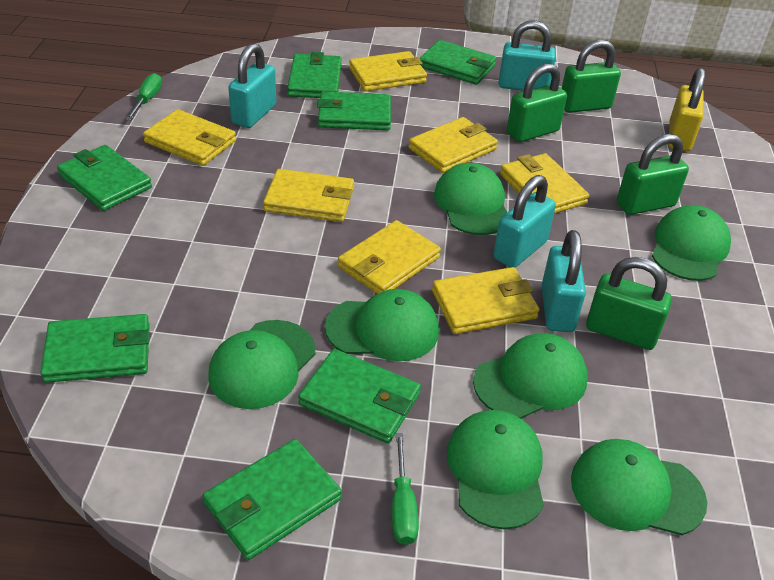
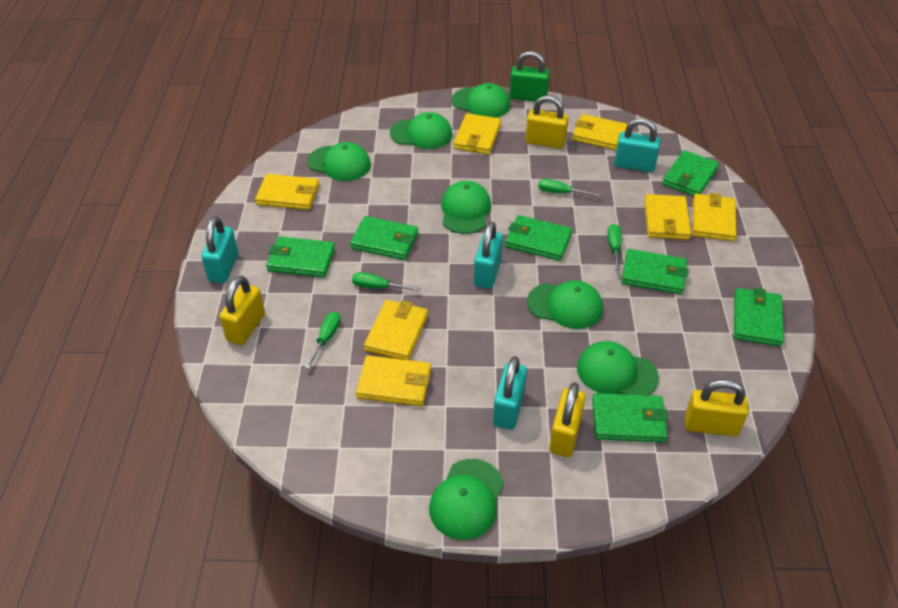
green padlock: 4 -> 1
green screwdriver: 2 -> 4
yellow padlock: 1 -> 4

